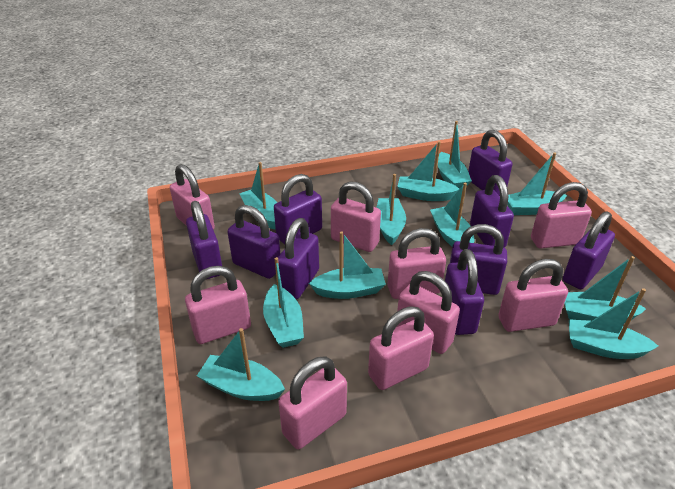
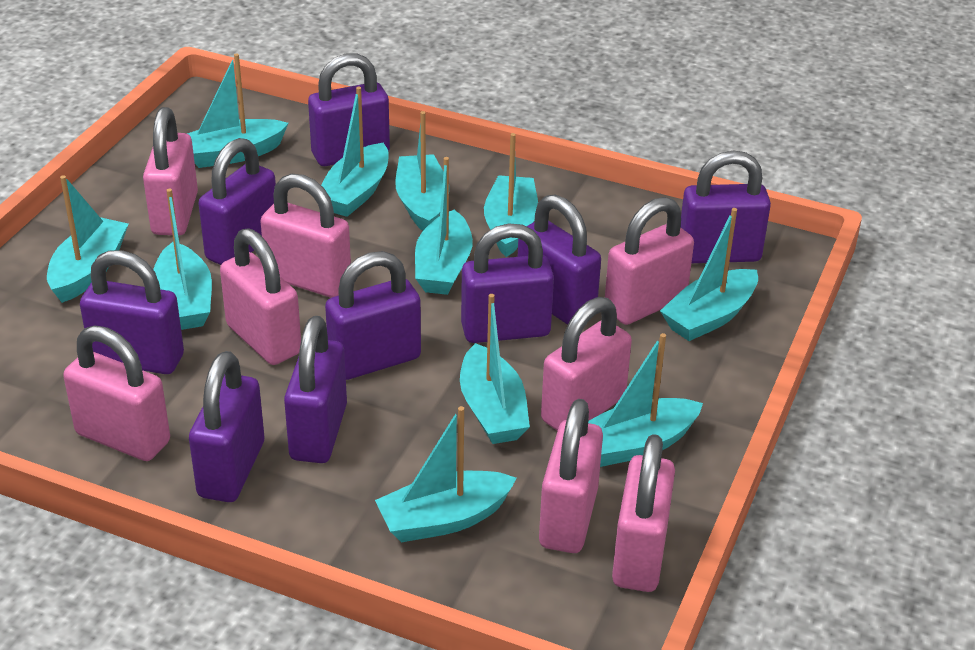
pink padlock: 9 -> 8

